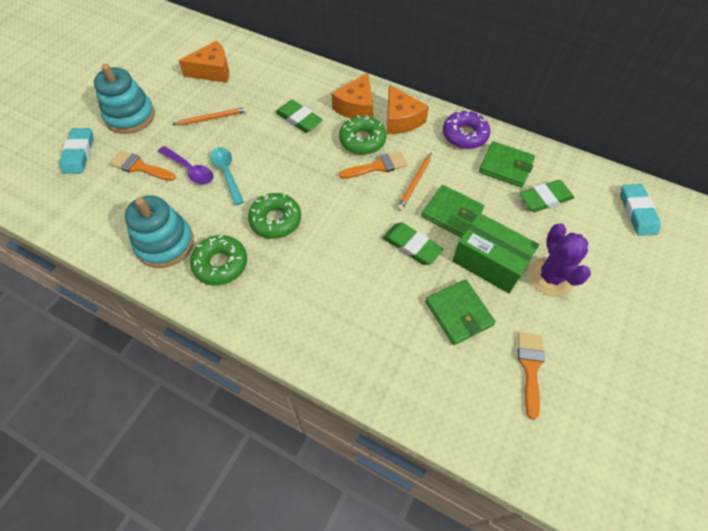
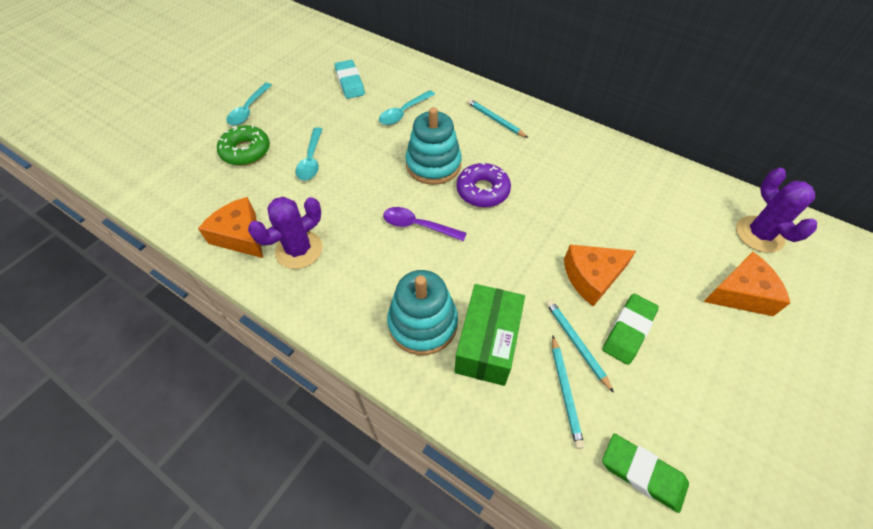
green donut: 3 -> 1
green eraser: 3 -> 2
green wallet: 3 -> 0
orange brush: 3 -> 0
orange pencil: 2 -> 0
purple cactus: 1 -> 2
turquoise eraser: 2 -> 1
turquoise pencil: 0 -> 3
turquoise spoon: 1 -> 3

